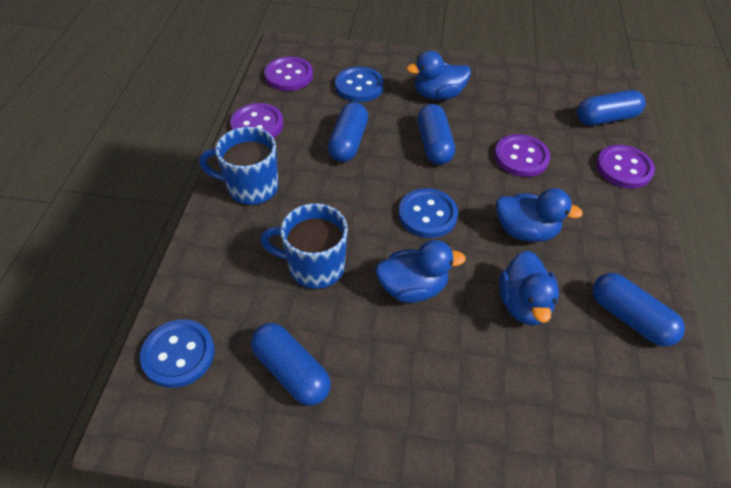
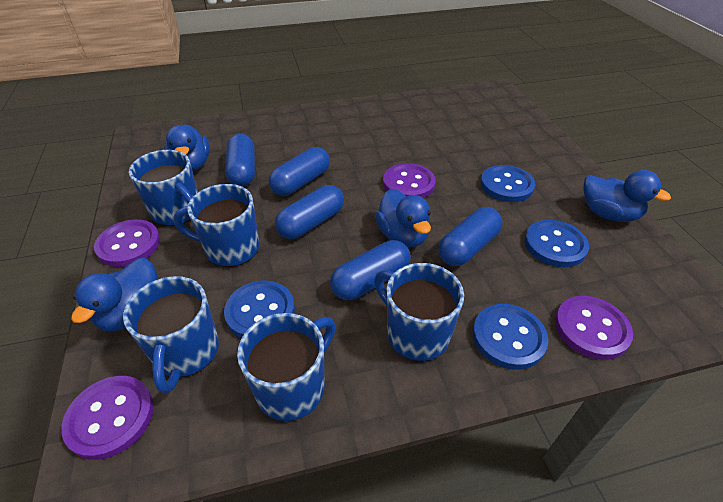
blue button: 3 -> 4
blue mug: 2 -> 5

